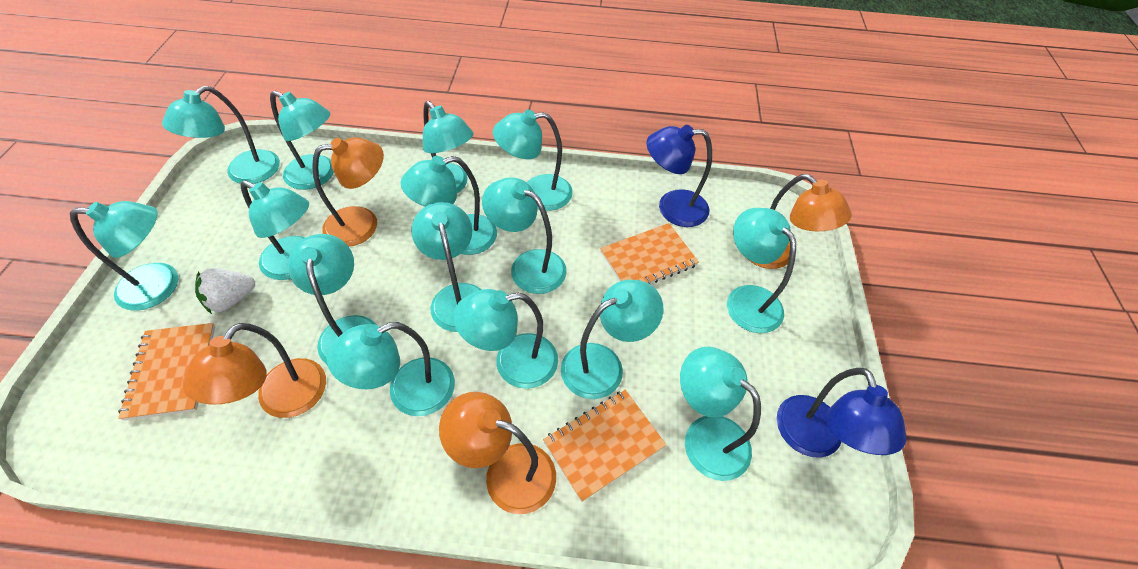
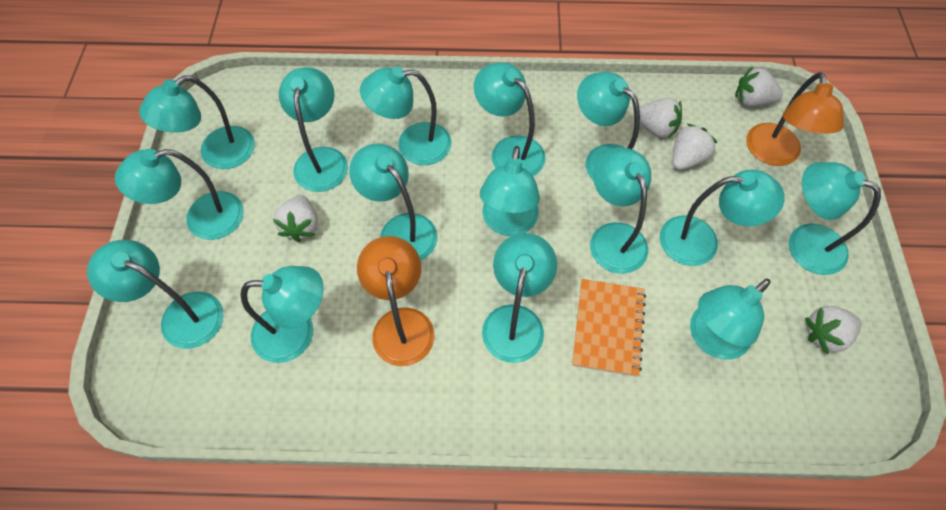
blue lamp: 2 -> 0
orange lamp: 4 -> 2
orange notebook: 3 -> 1
white strawberry: 1 -> 5

